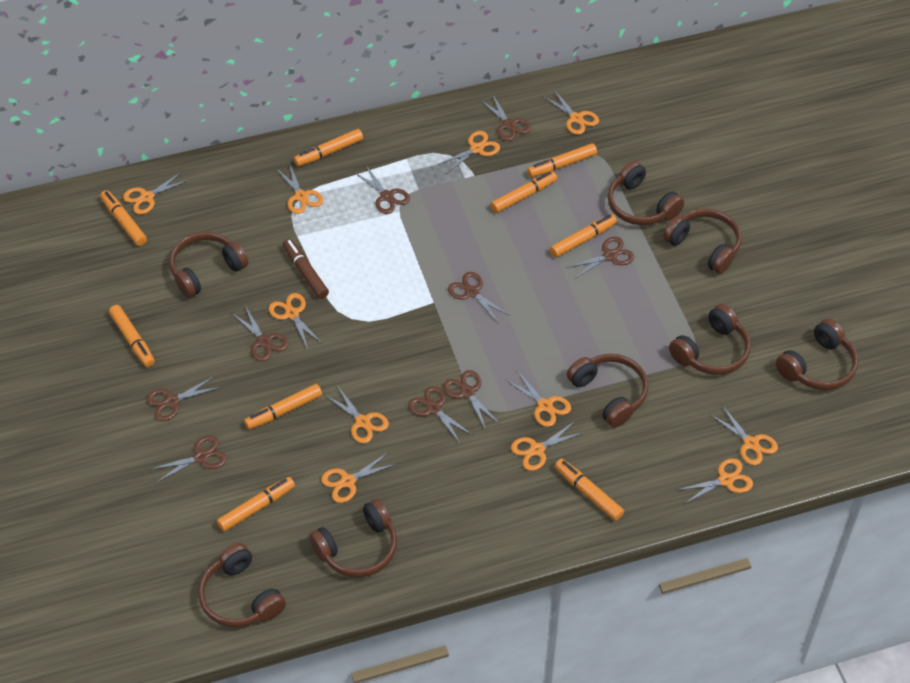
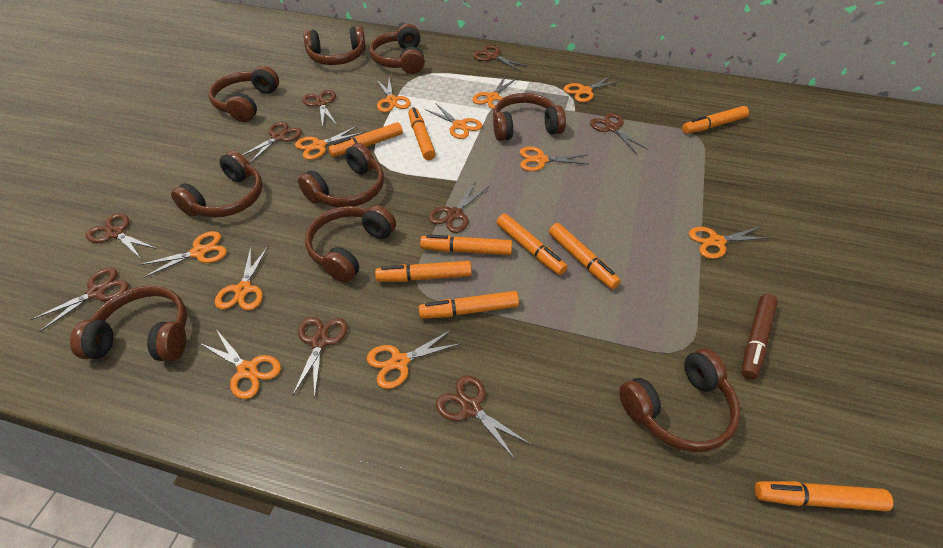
brown headphones: 8 -> 9

